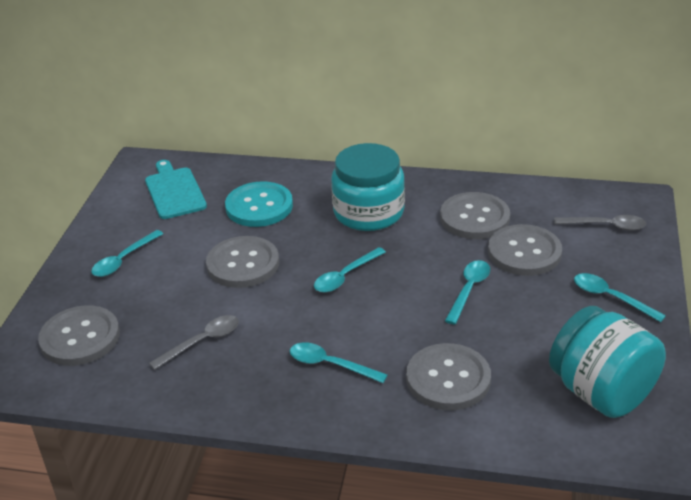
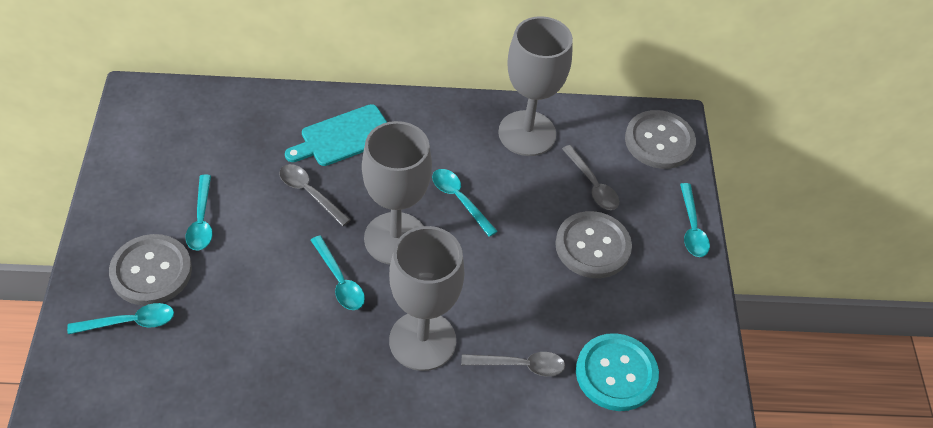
grey button: 5 -> 3
grey goblet: 0 -> 3
grey spoon: 2 -> 3
turquoise jar: 2 -> 0

